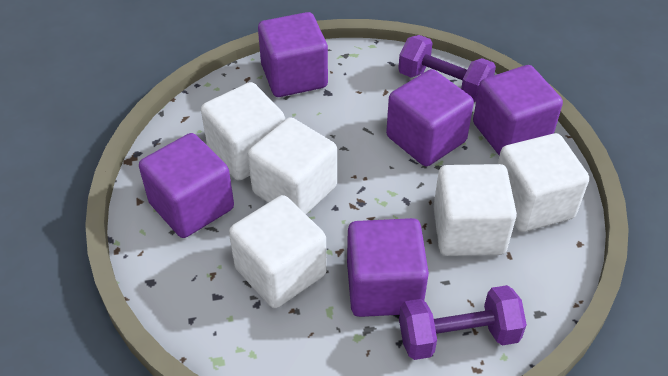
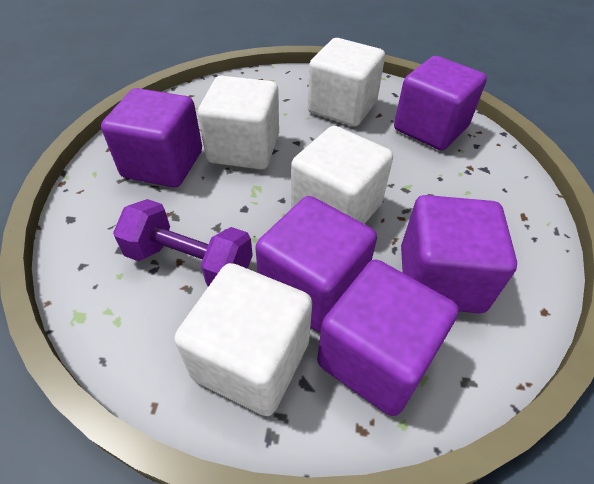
purple dumbbell: 2 -> 1
white cube: 5 -> 4

